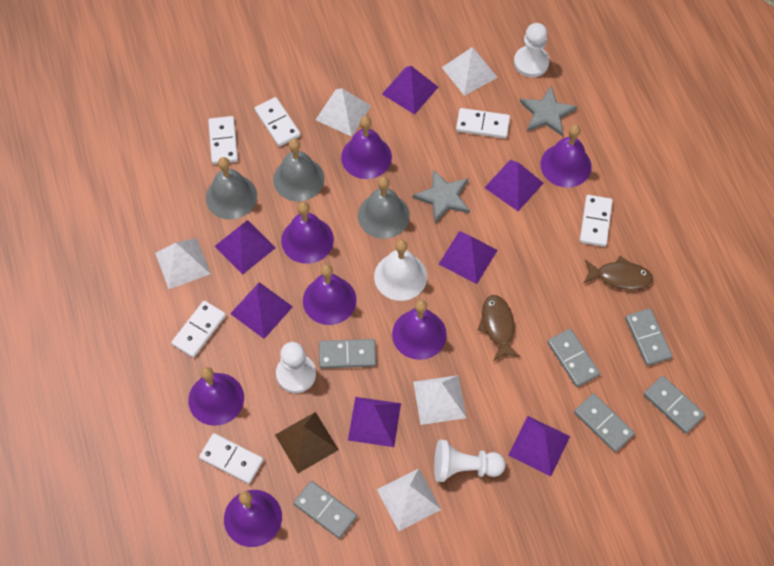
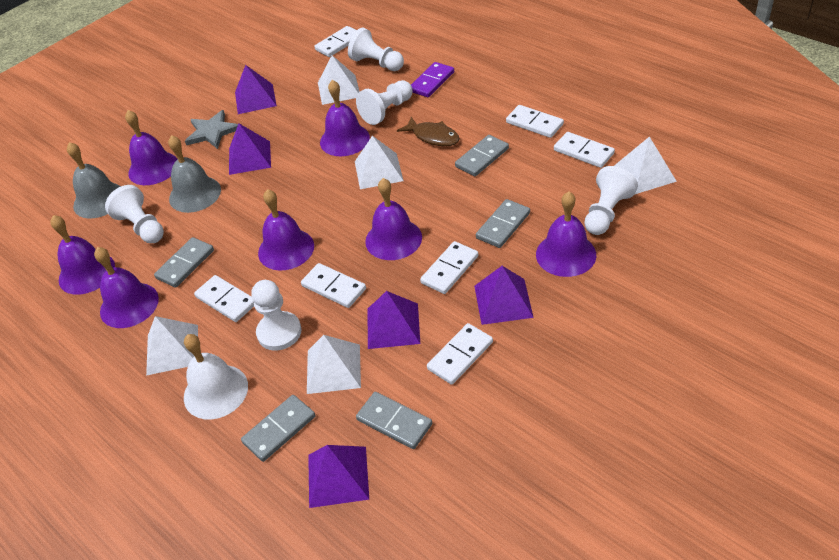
brown fish: 2 -> 1
brown pyramid: 1 -> 0
grey bell: 3 -> 2
grey domino: 6 -> 5
grey star: 2 -> 1
purple domino: 0 -> 1
purple pyramid: 7 -> 5
white domino: 6 -> 7
white pawn: 3 -> 5

